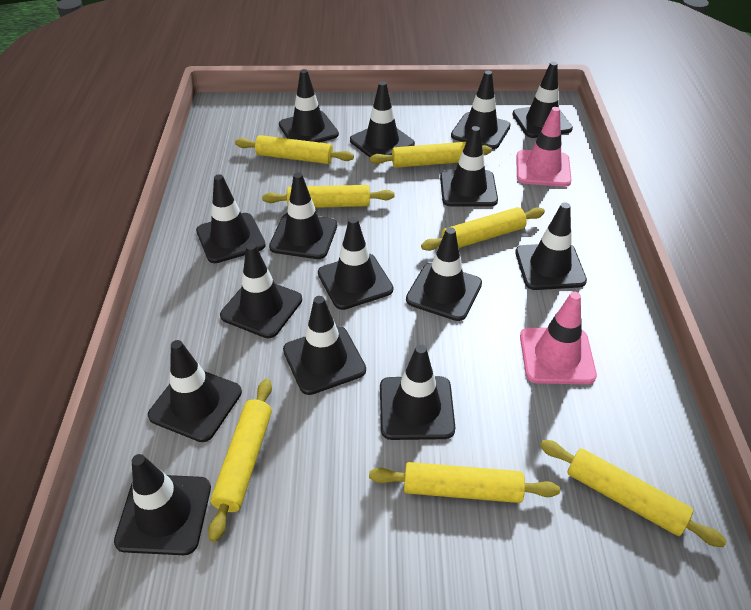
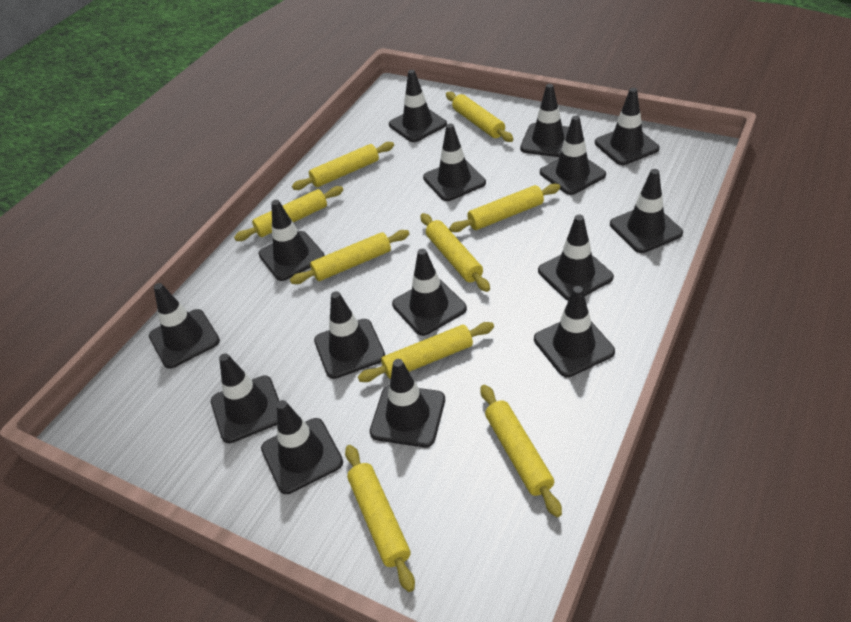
pink traffic cone: 2 -> 0
yellow rolling pin: 7 -> 9

